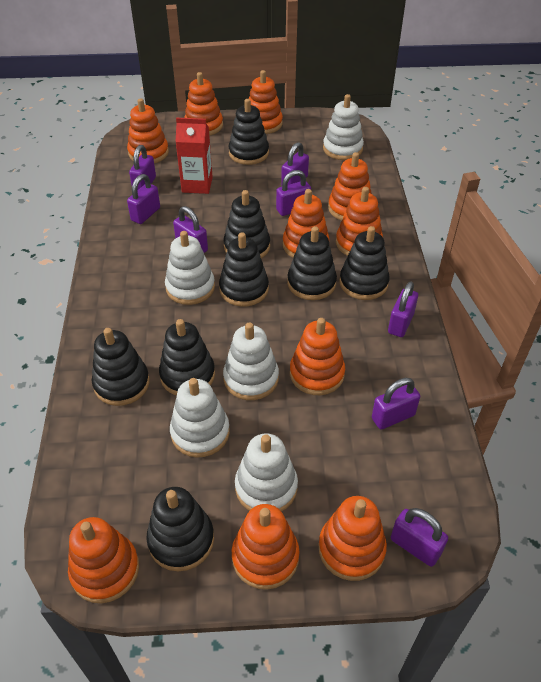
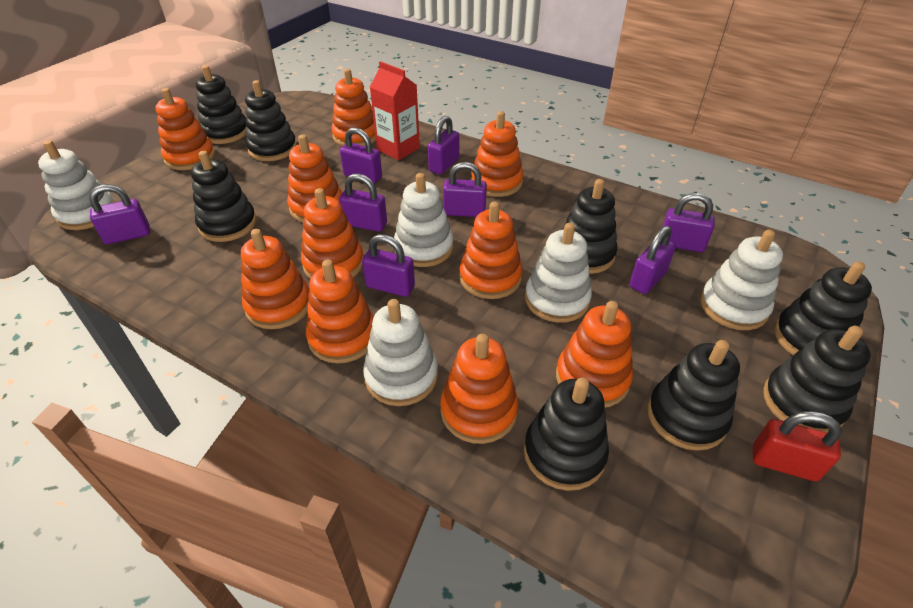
red padlock: 0 -> 1

